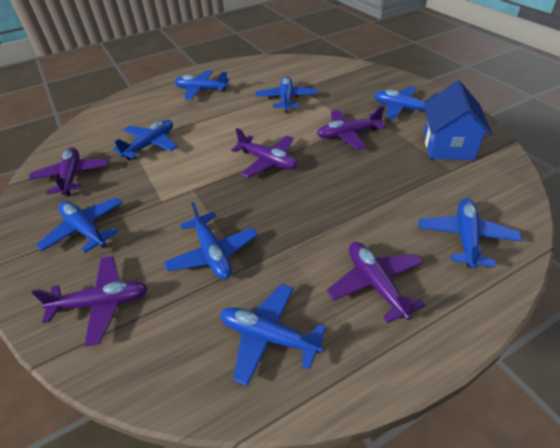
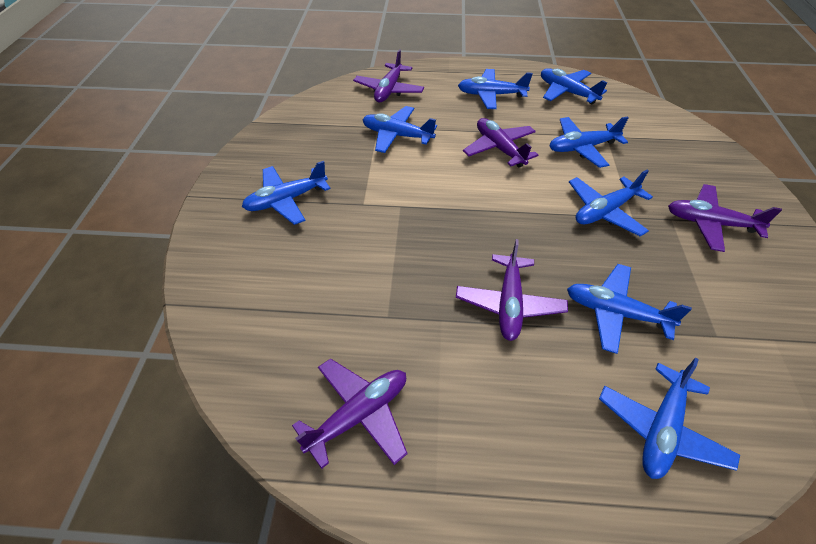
blue house: 1 -> 0

